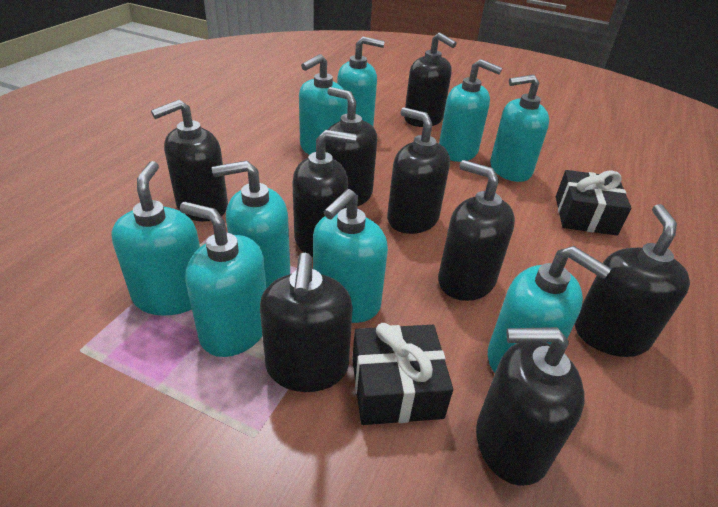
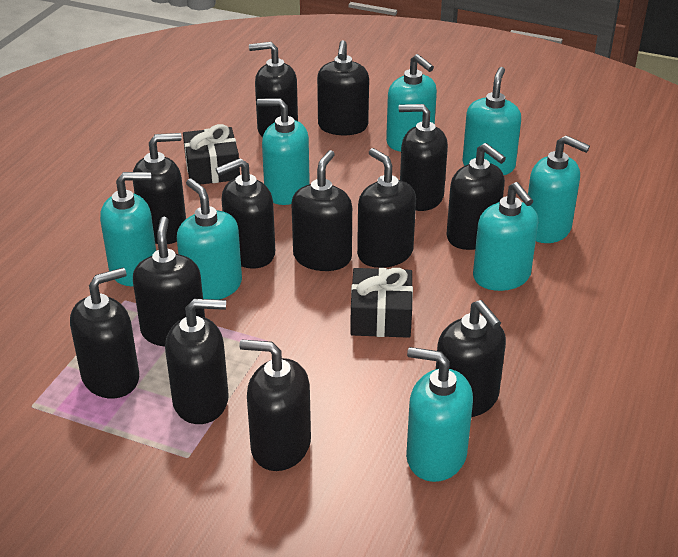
black soap dispenser: 9 -> 13
turquoise soap dispenser: 9 -> 8

